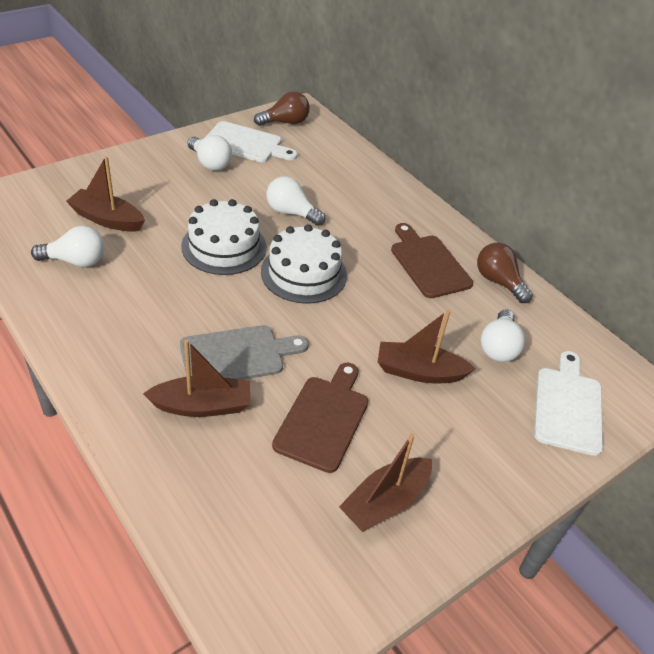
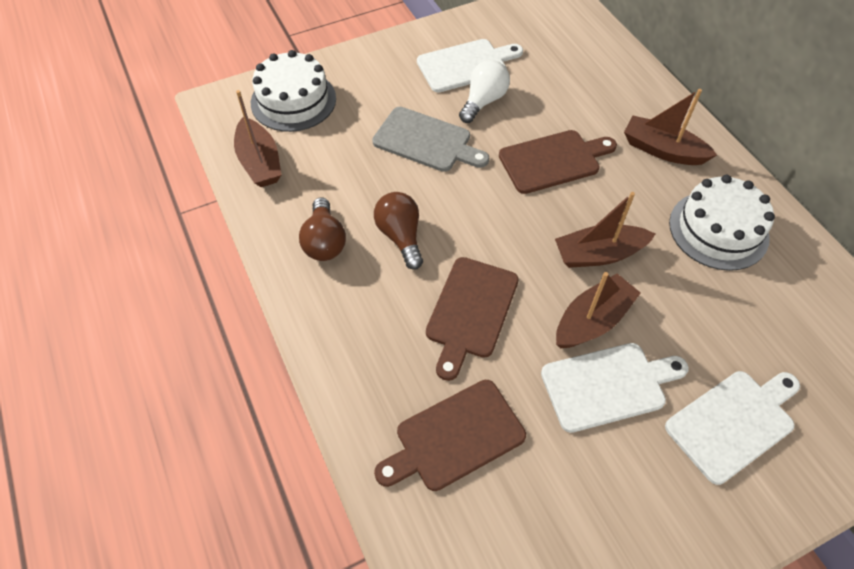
brown cutting board: 2 -> 3
white cutting board: 2 -> 3
white light bulb: 4 -> 1

